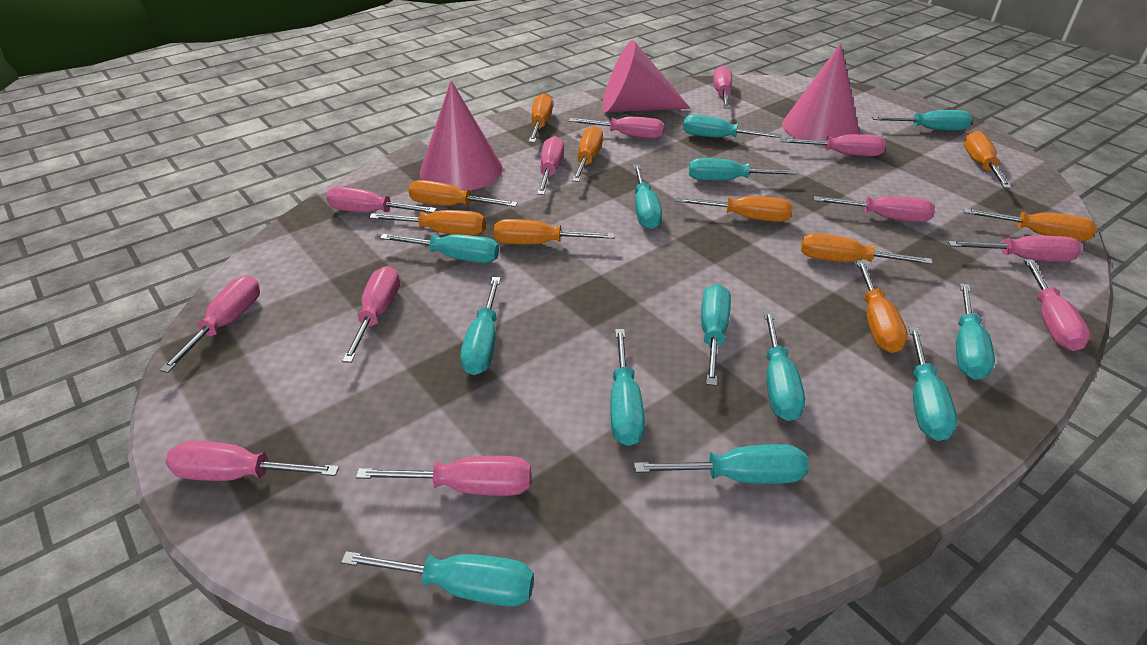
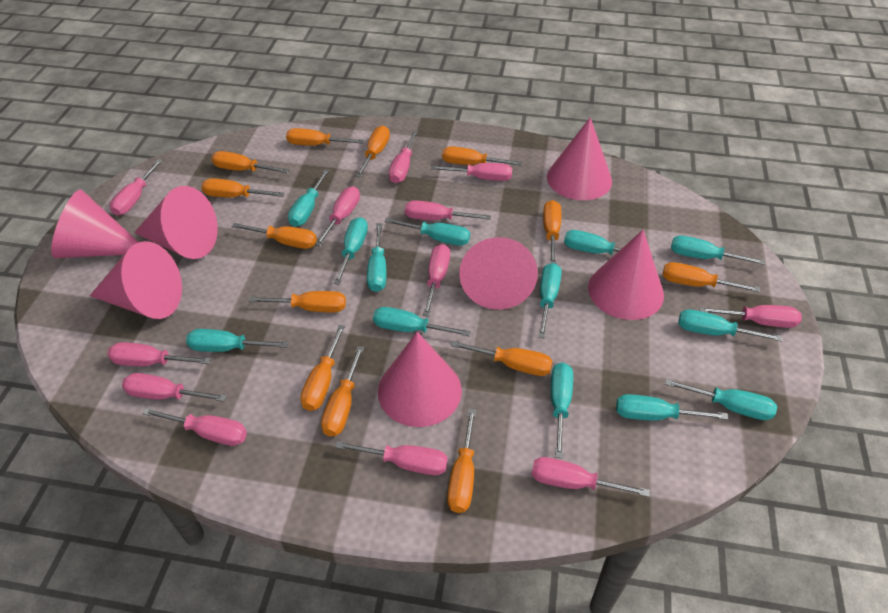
orange screwdriver: 10 -> 13
pink cone: 3 -> 7

